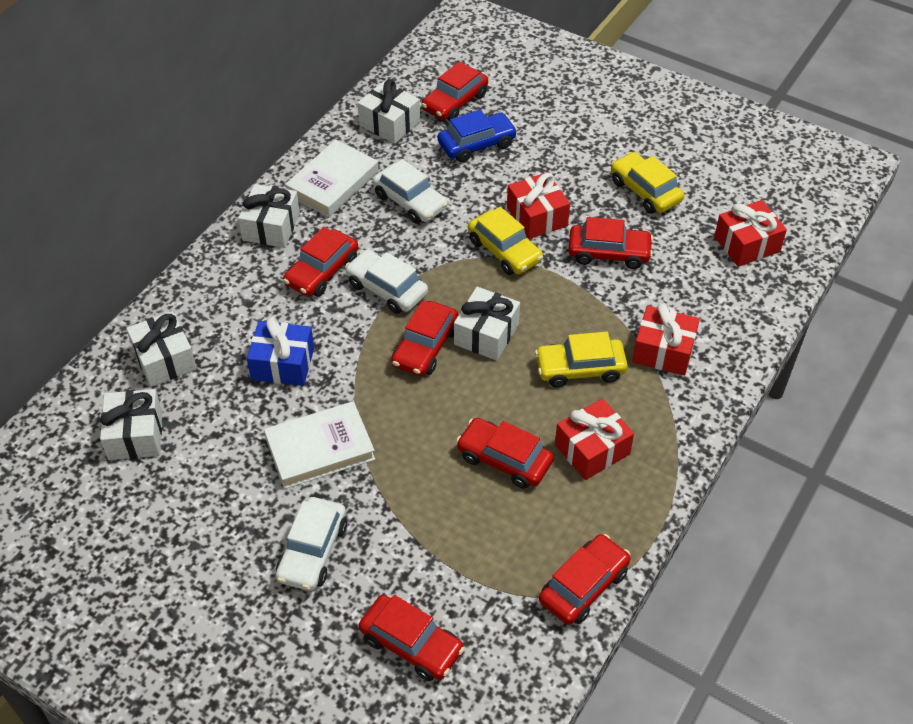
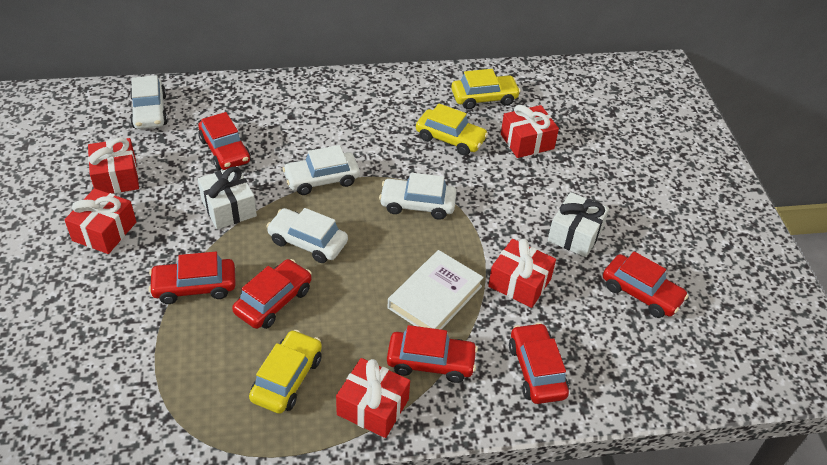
blue car: 1 -> 0
blue gift: 1 -> 0
red car: 7 -> 6
red gift: 4 -> 5
white book: 2 -> 1
white car: 3 -> 4
white gift: 5 -> 2

